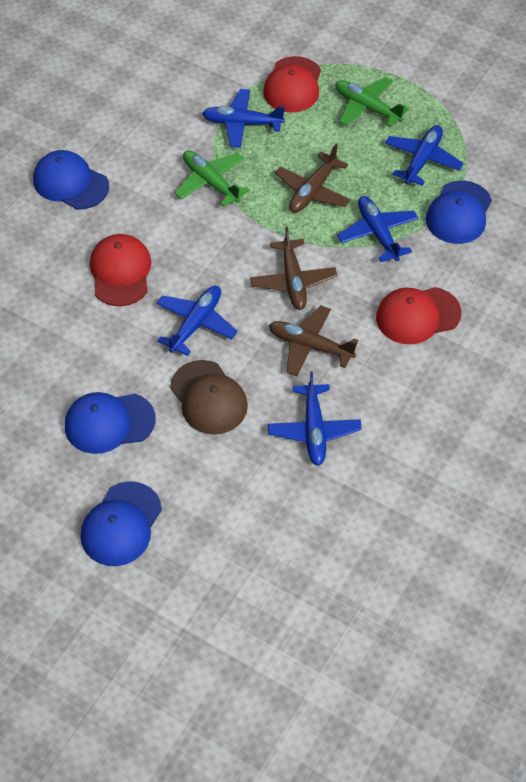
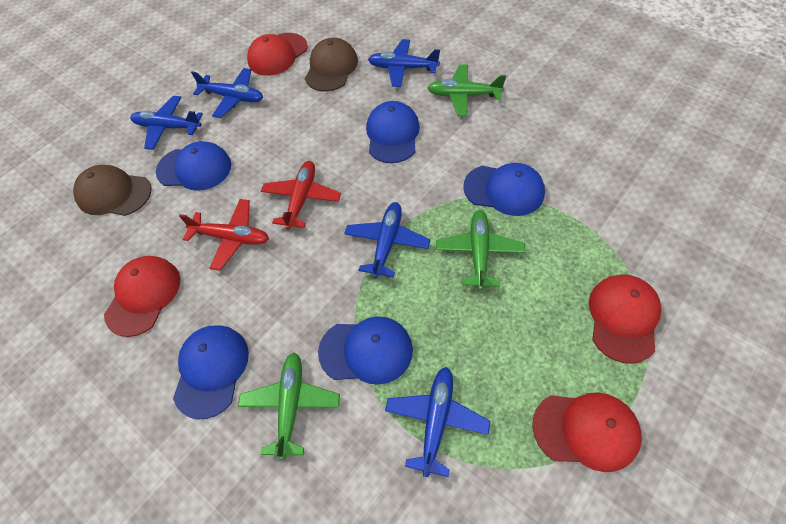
blue cap: 4 -> 5
brown cap: 1 -> 2
brown plane: 3 -> 0
green plane: 2 -> 3
red cap: 3 -> 4
red plane: 0 -> 2

